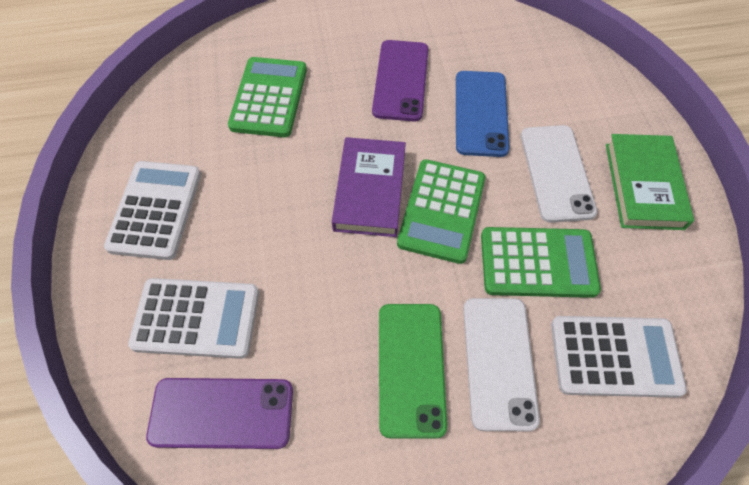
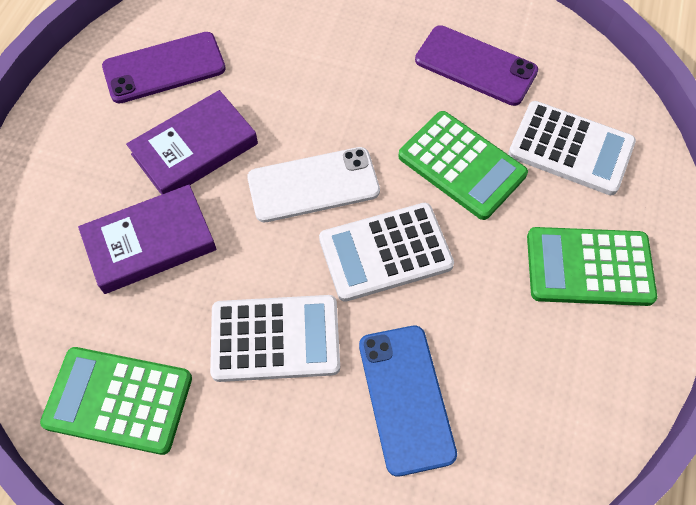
green book: 1 -> 0
green phone: 1 -> 0
purple book: 1 -> 2
white phone: 2 -> 1

